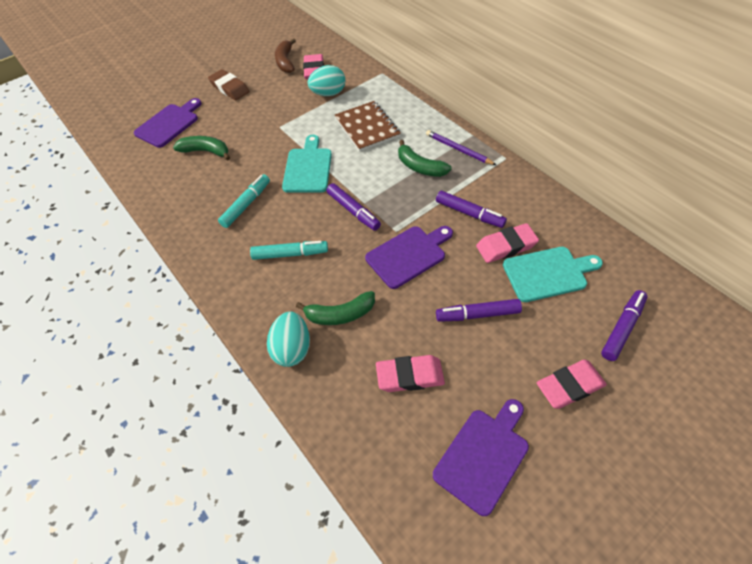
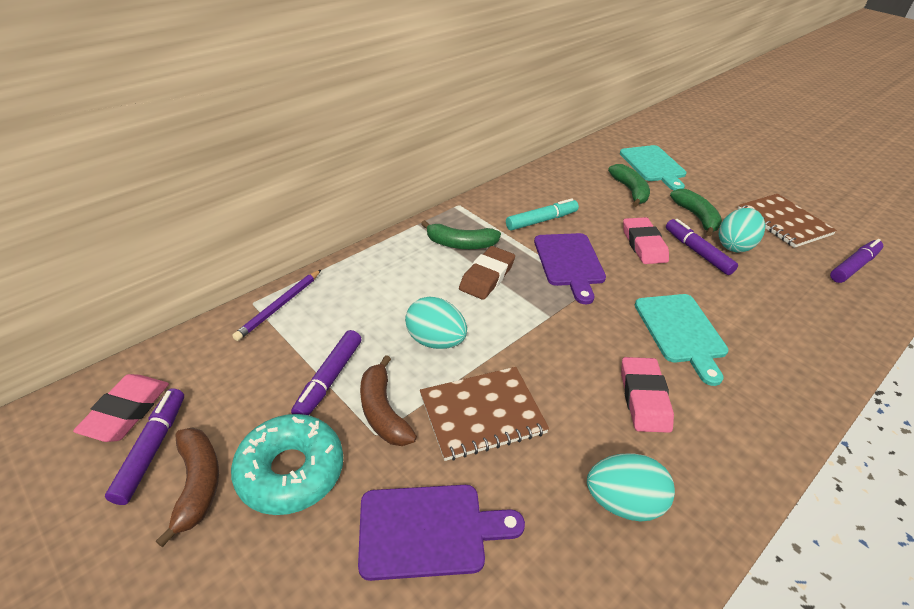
brown banana: 1 -> 2
brown notebook: 1 -> 2
pink eraser: 4 -> 3
purple cutting board: 3 -> 2
turquoise donut: 0 -> 1
turquoise egg: 2 -> 3
turquoise marker: 2 -> 1

